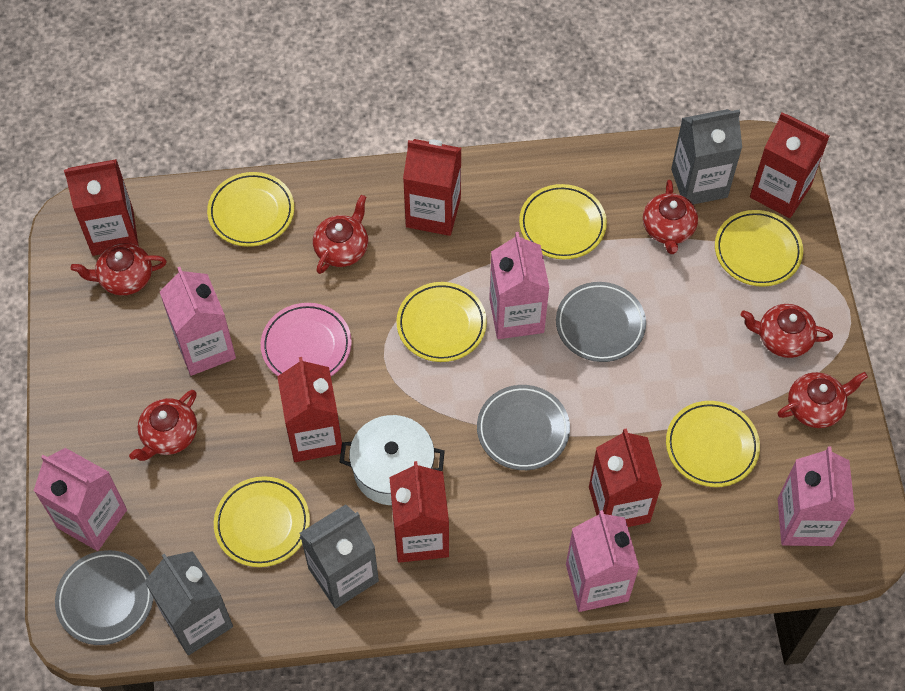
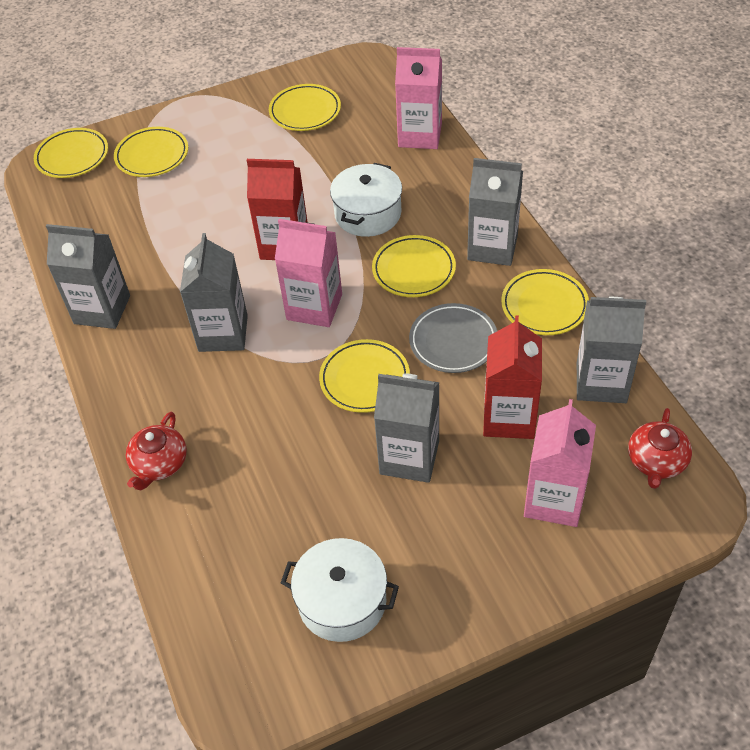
grey carton: 3 -> 5
grey plate: 3 -> 1
pink carton: 5 -> 3
pink plate: 1 -> 0
red carton: 6 -> 2
red teapot: 6 -> 2
white pot: 1 -> 2

